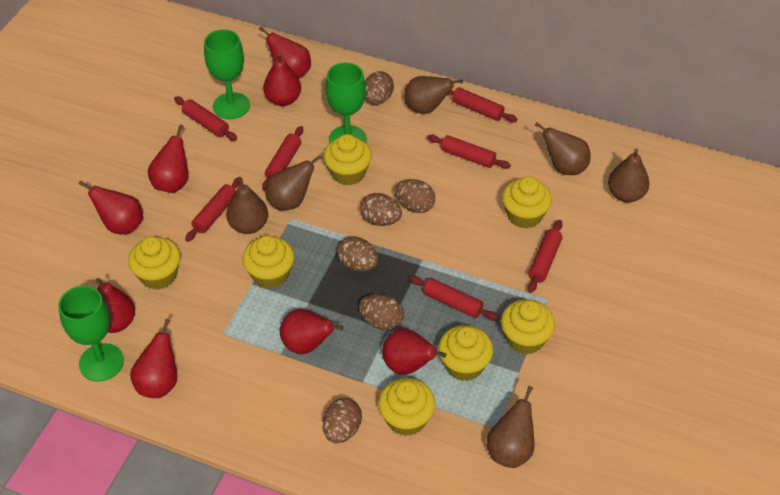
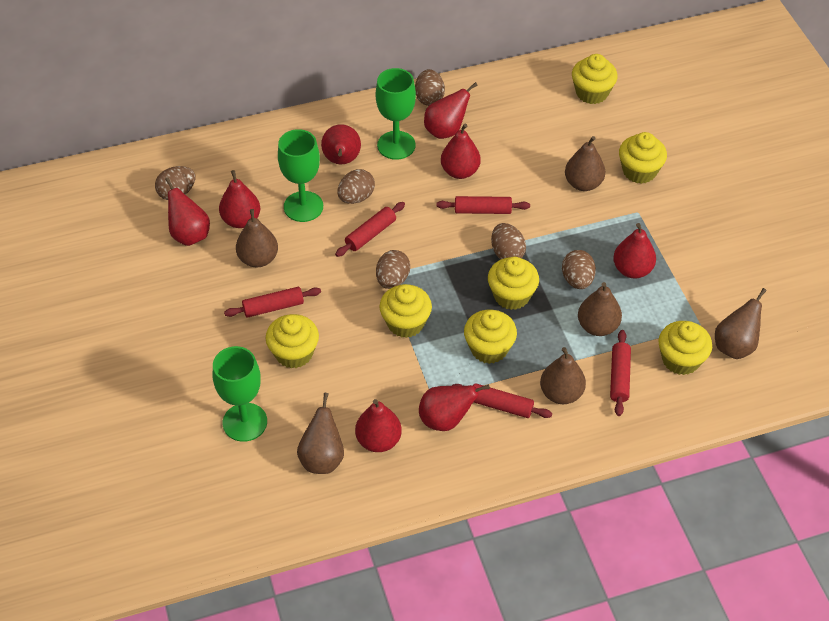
red rolling pin: 7 -> 5

